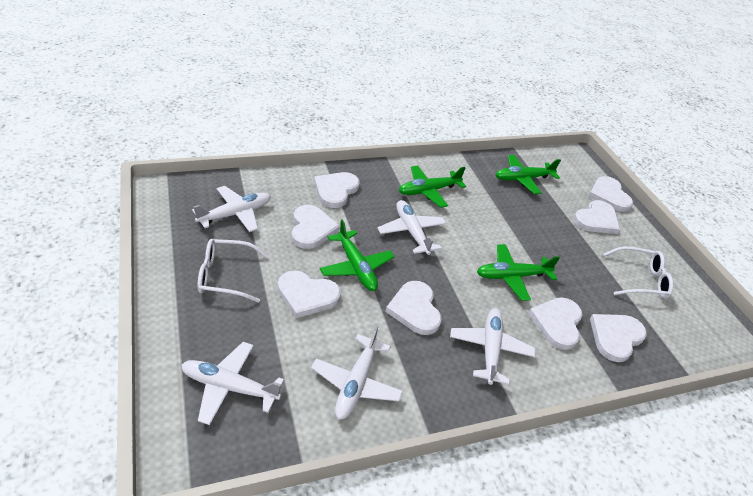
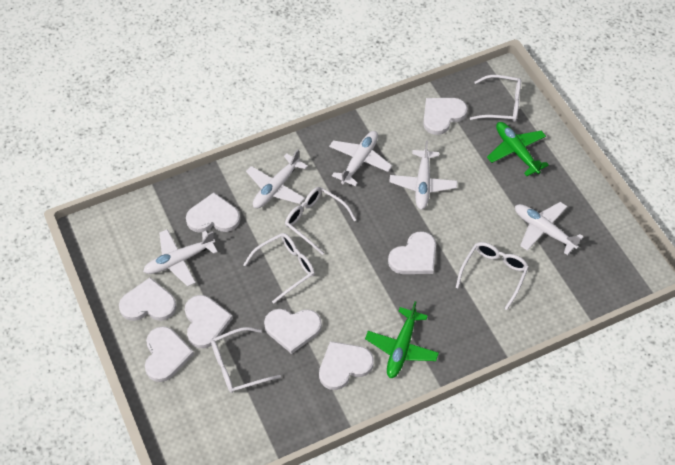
green plane: 4 -> 2
white glasses: 2 -> 5

